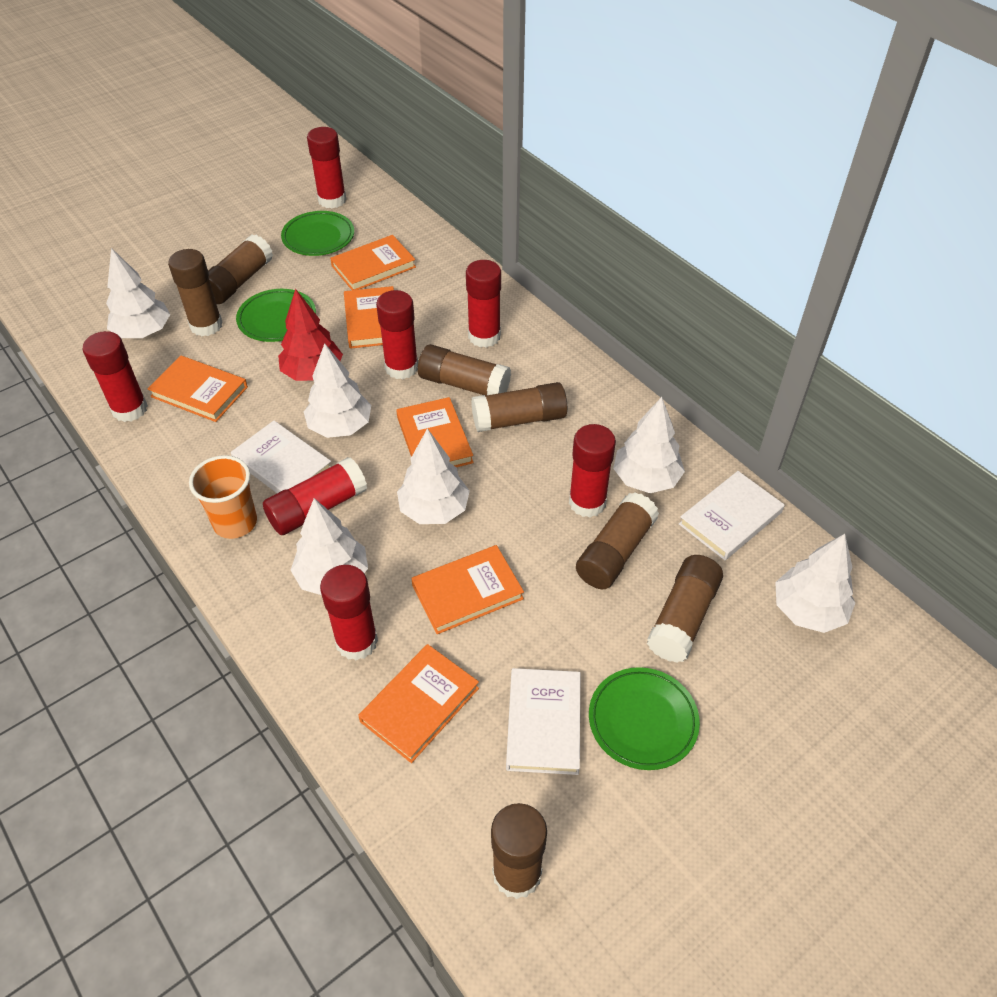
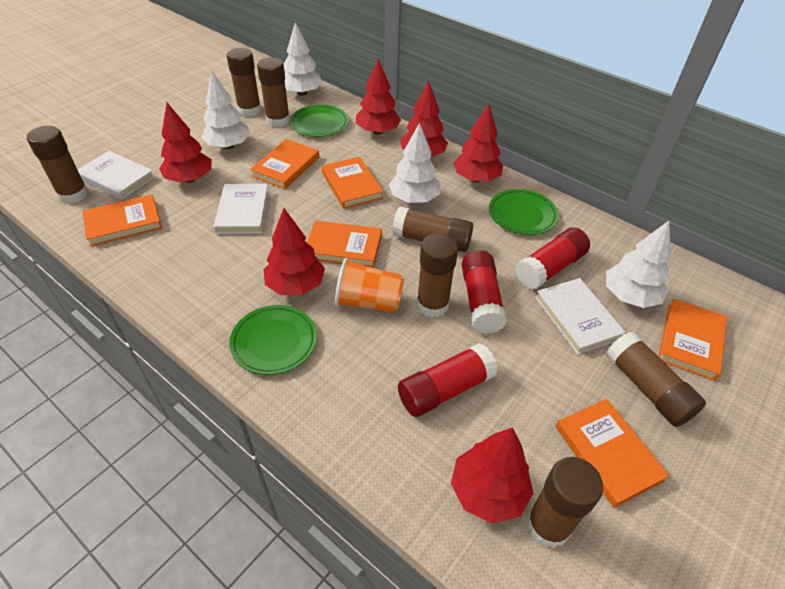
red glue stick: 7 -> 3
red tree: 1 -> 6
white tree: 6 -> 4

